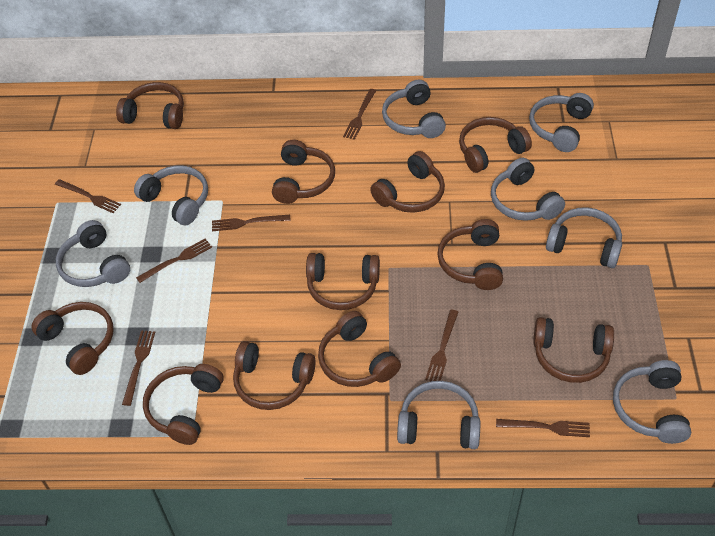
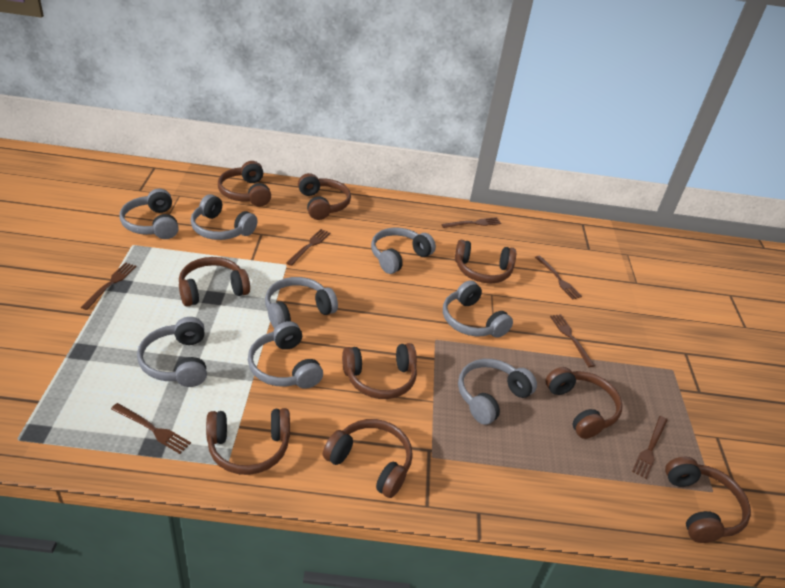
brown headphones: 11 -> 9

